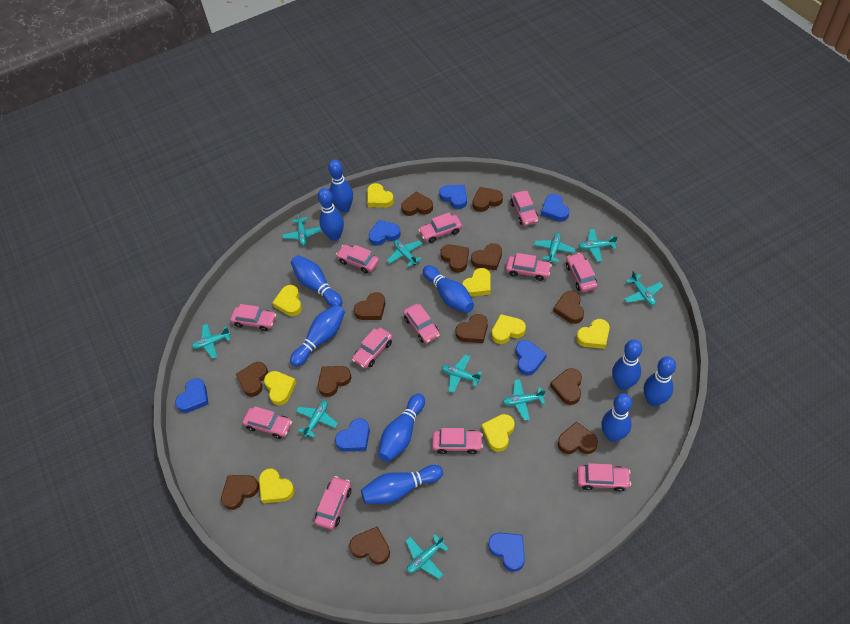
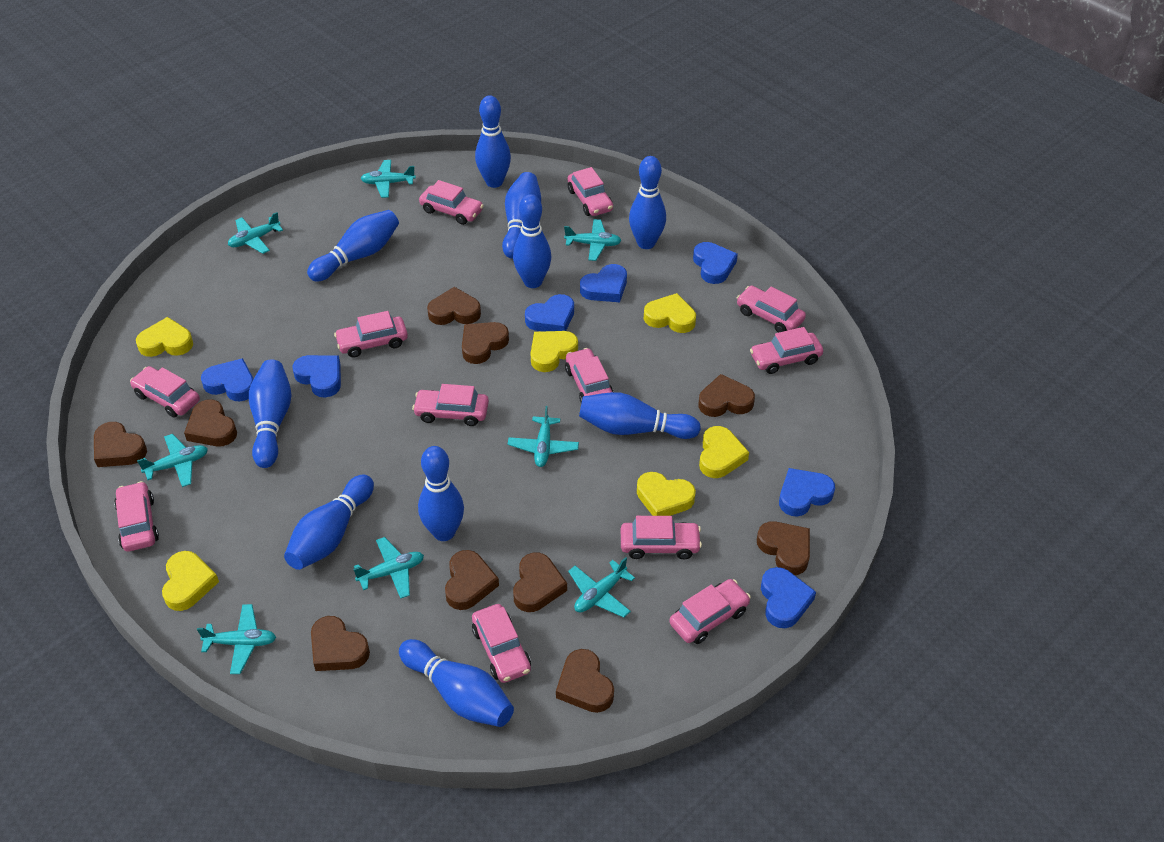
brown heart: 13 -> 10
turquoise plane: 10 -> 8
yellow heart: 8 -> 6

